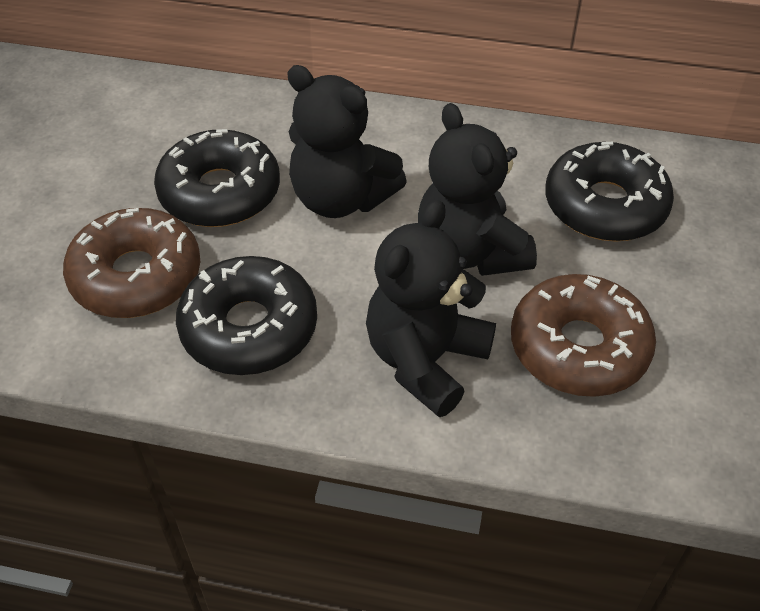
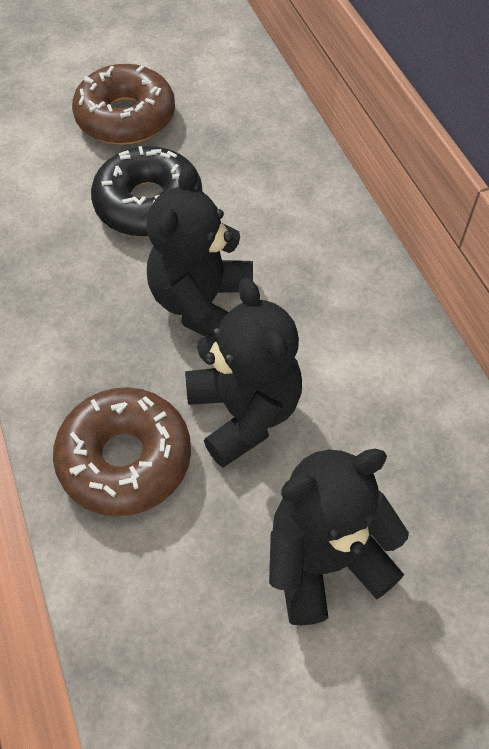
black donut: 3 -> 1

